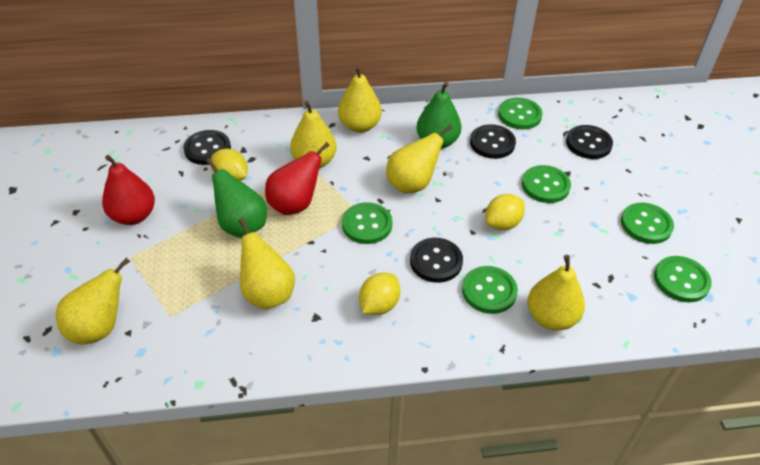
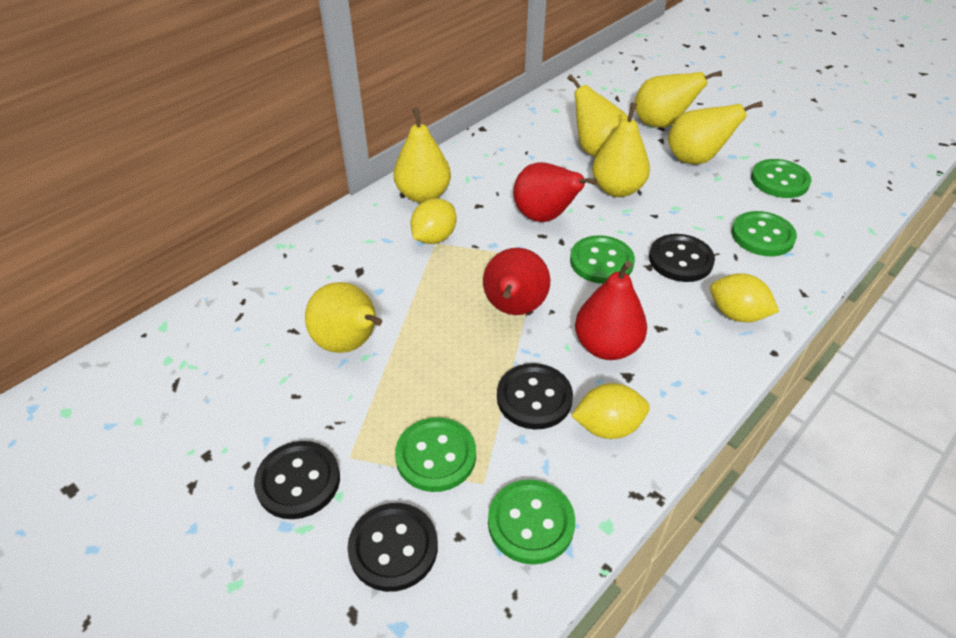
green button: 6 -> 5
green pear: 2 -> 0
red pear: 2 -> 3

